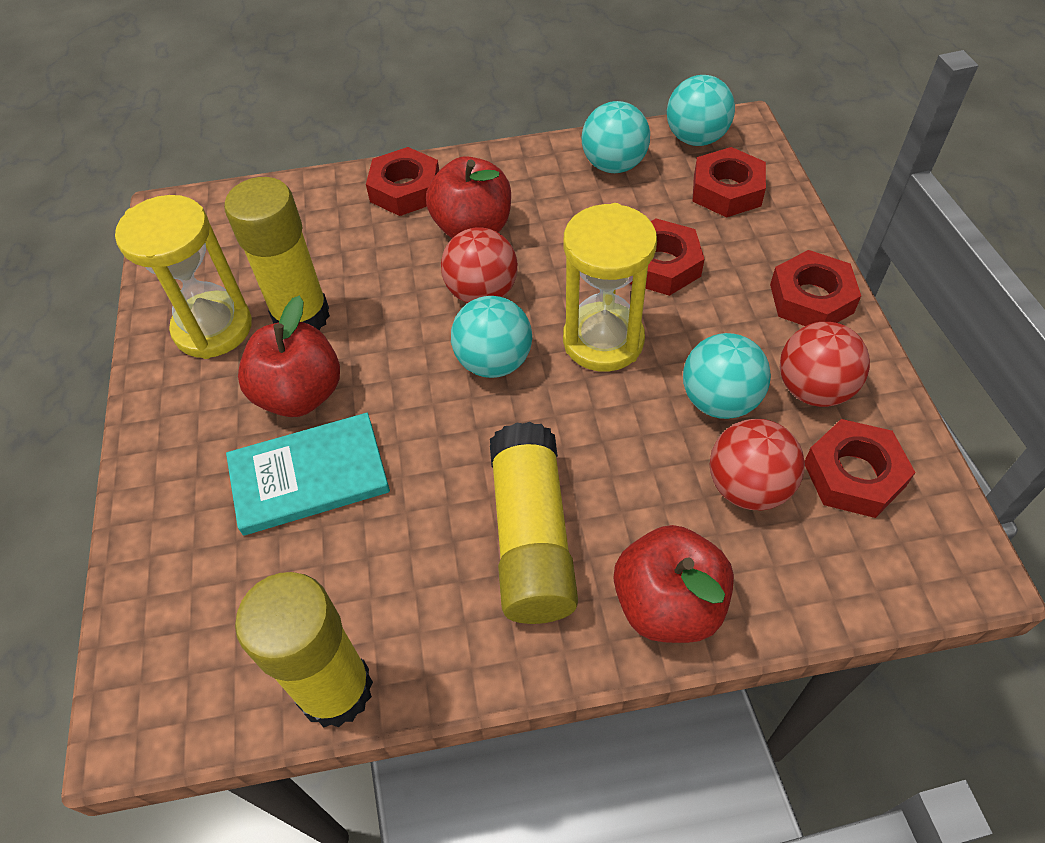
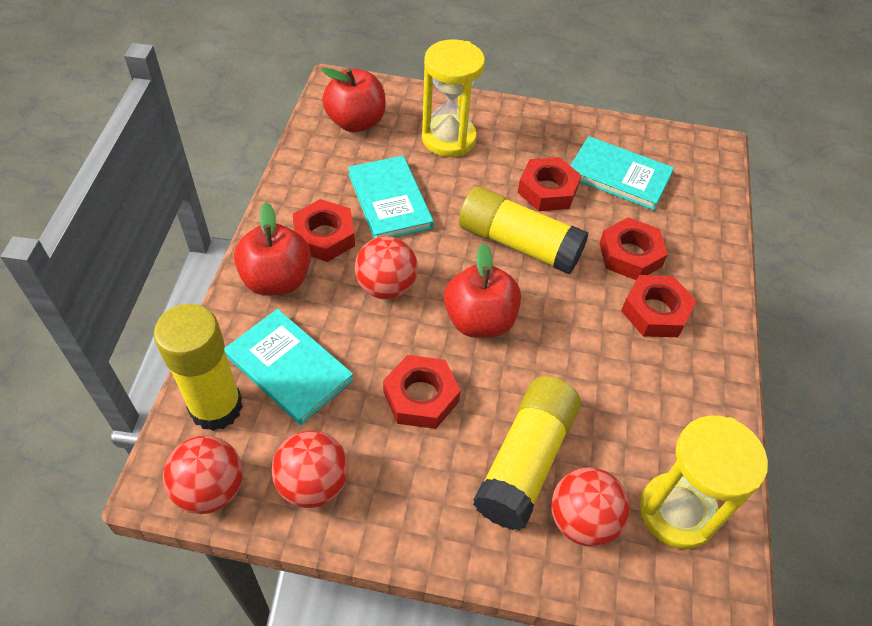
red ball: 3 -> 4
turquoise ball: 4 -> 0
turquoise book: 1 -> 3

